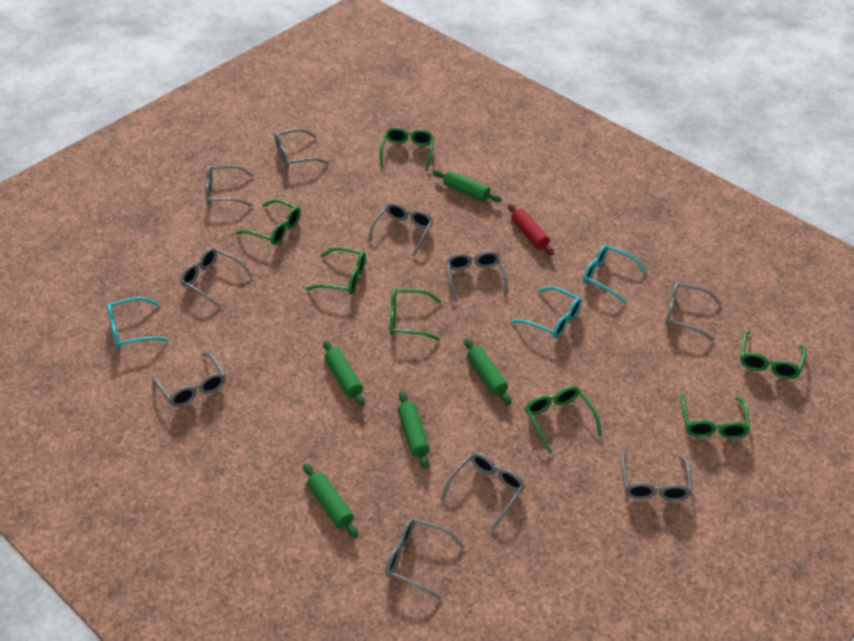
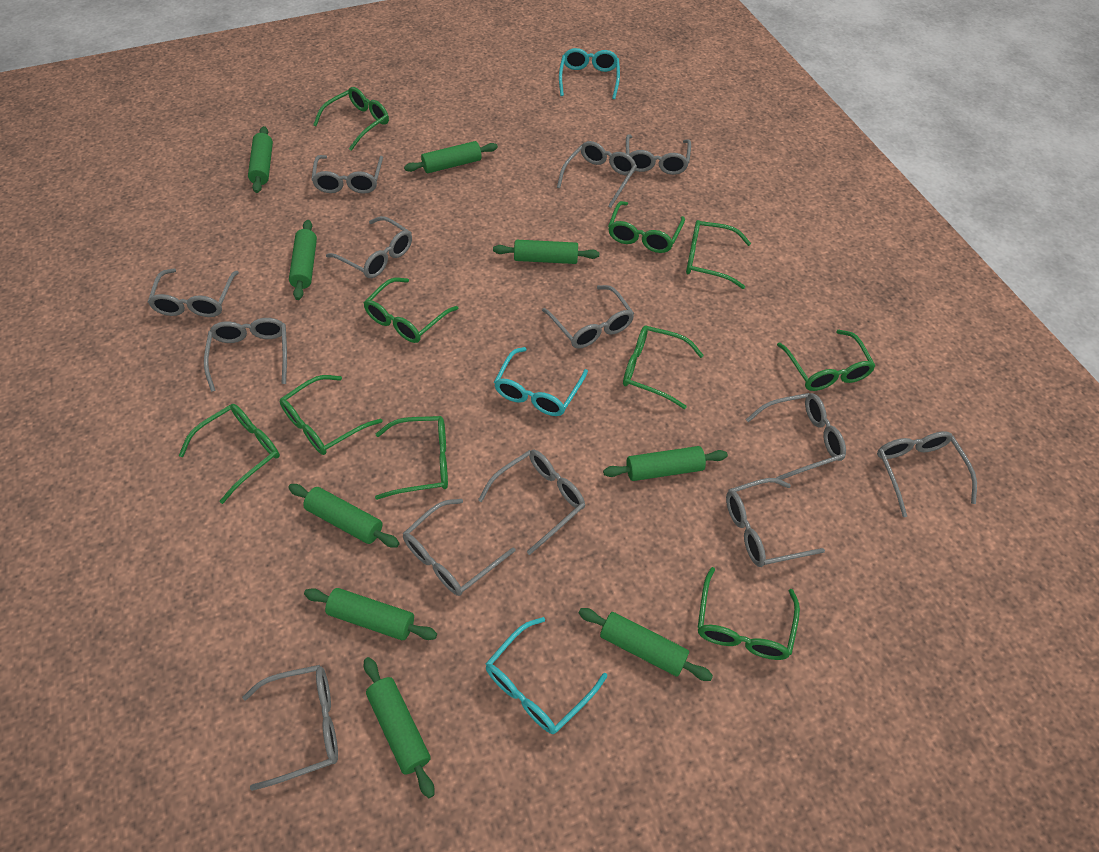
green glasses: 7 -> 10
green rolling pin: 5 -> 9
grey glasses: 10 -> 13
red rolling pin: 1 -> 0

